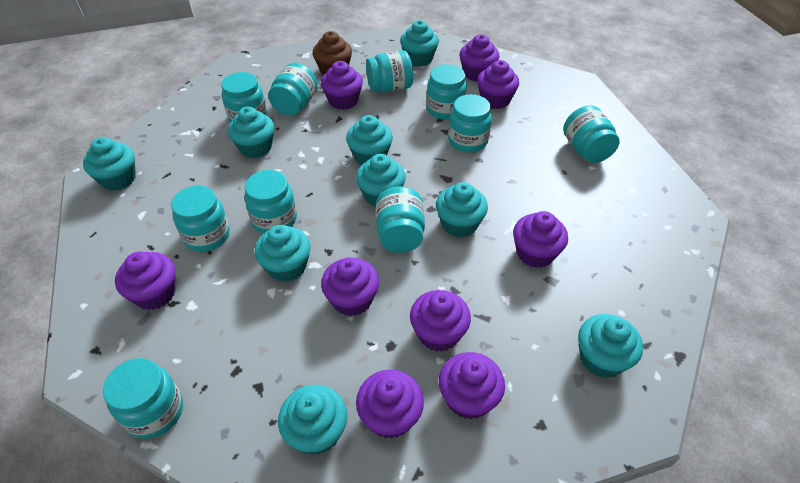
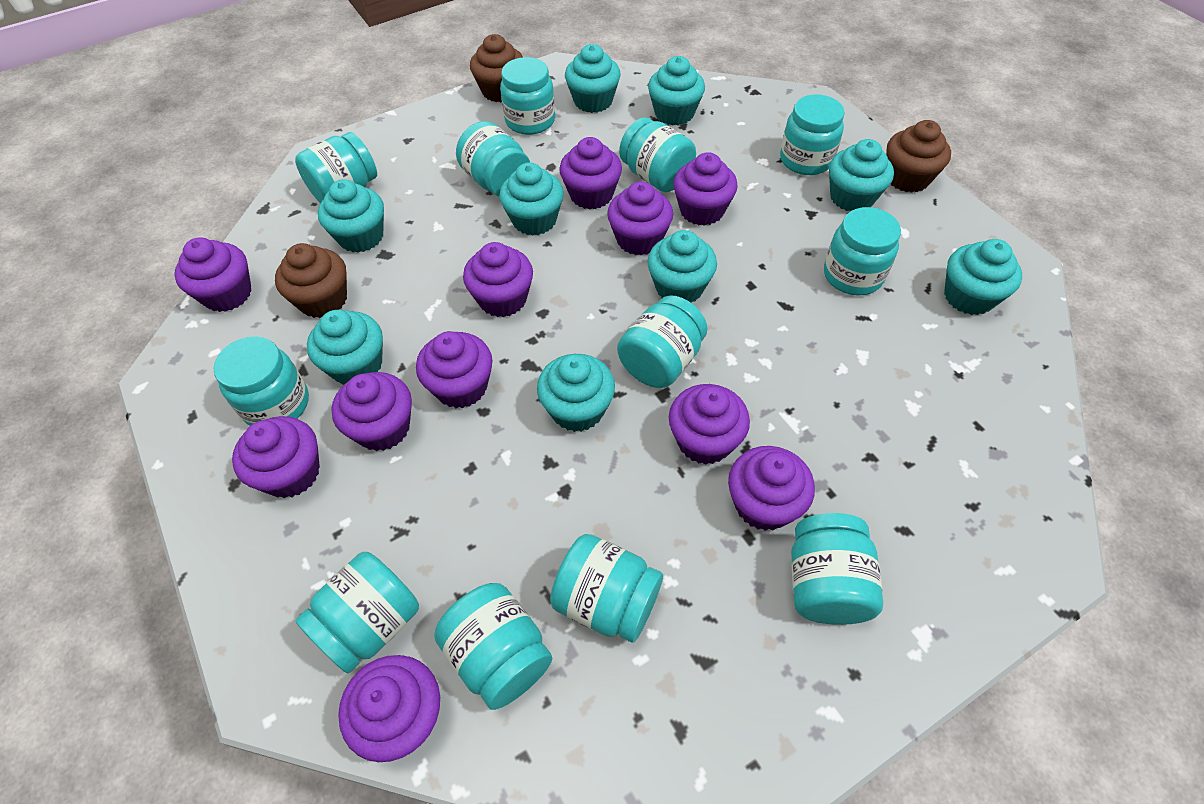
brown cupcake: 1 -> 3
purple cupcake: 9 -> 11
turquoise jar: 10 -> 12

